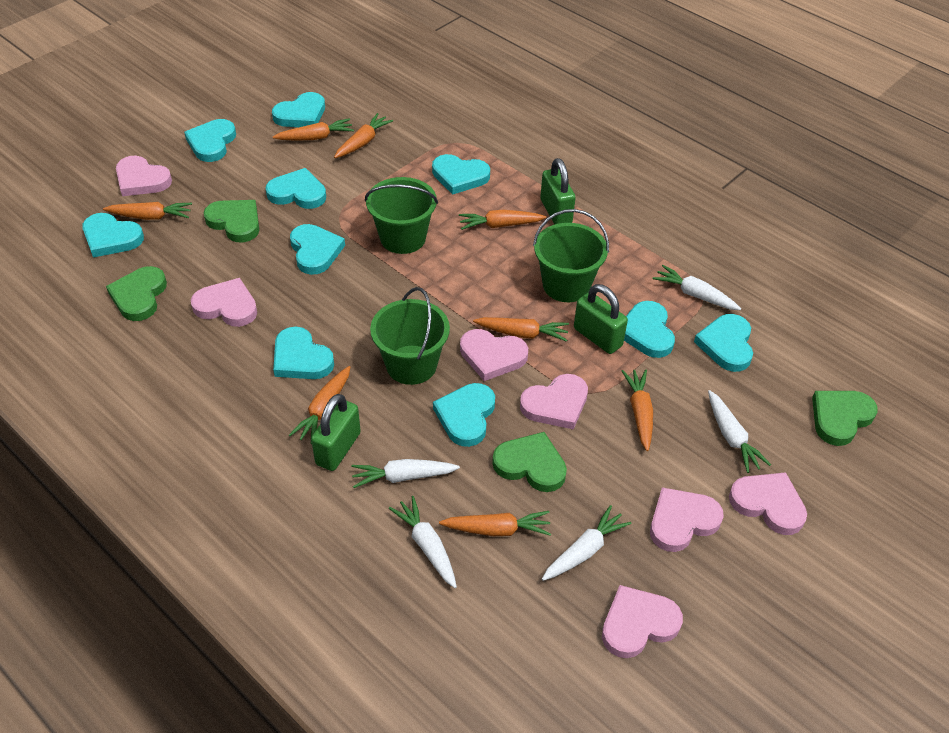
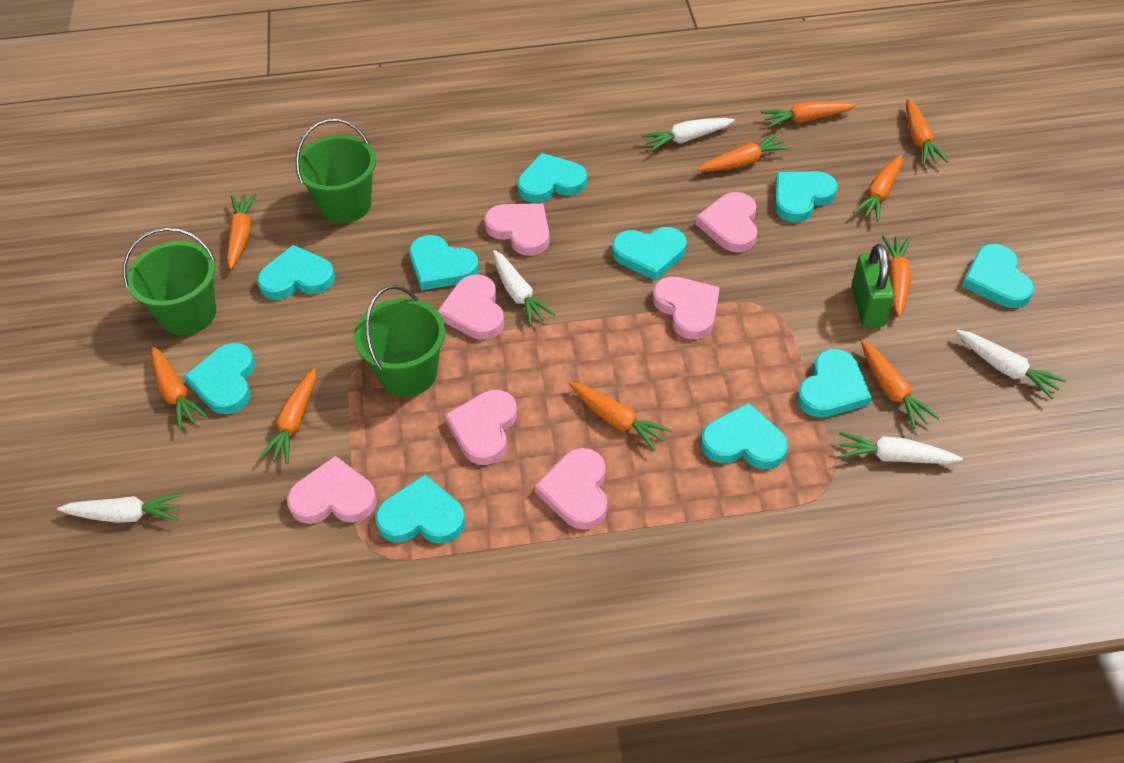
green heart: 4 -> 0
green padlock: 3 -> 1
orange carrot: 8 -> 10

